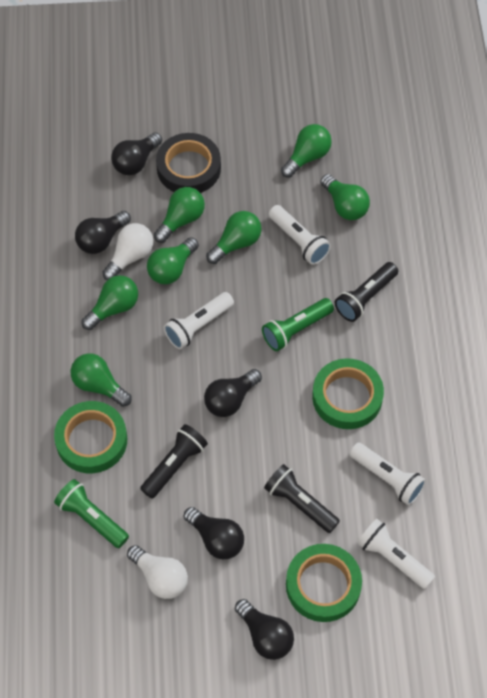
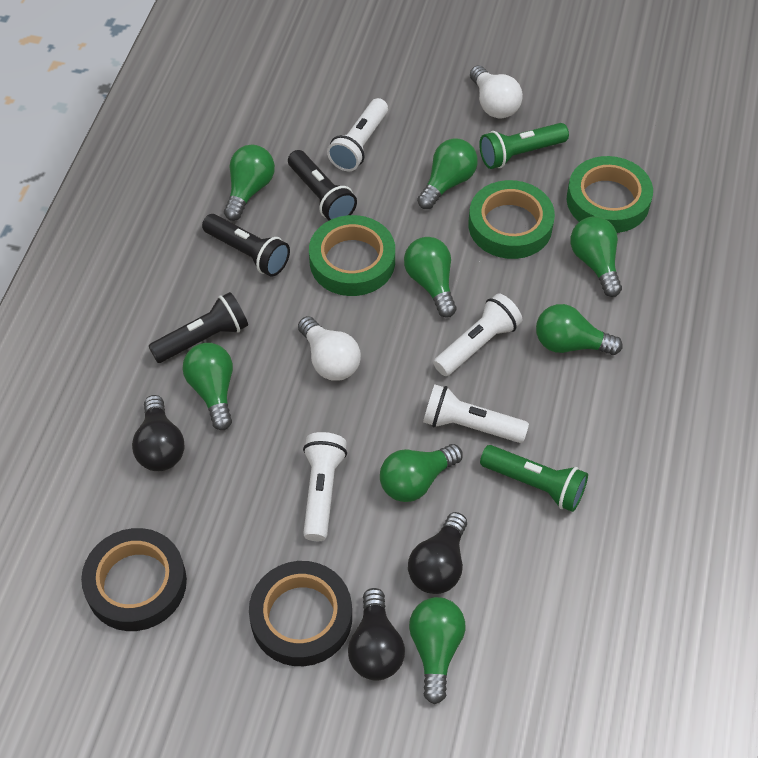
black light bulb: 5 -> 3
black tape: 1 -> 2
green light bulb: 7 -> 8

